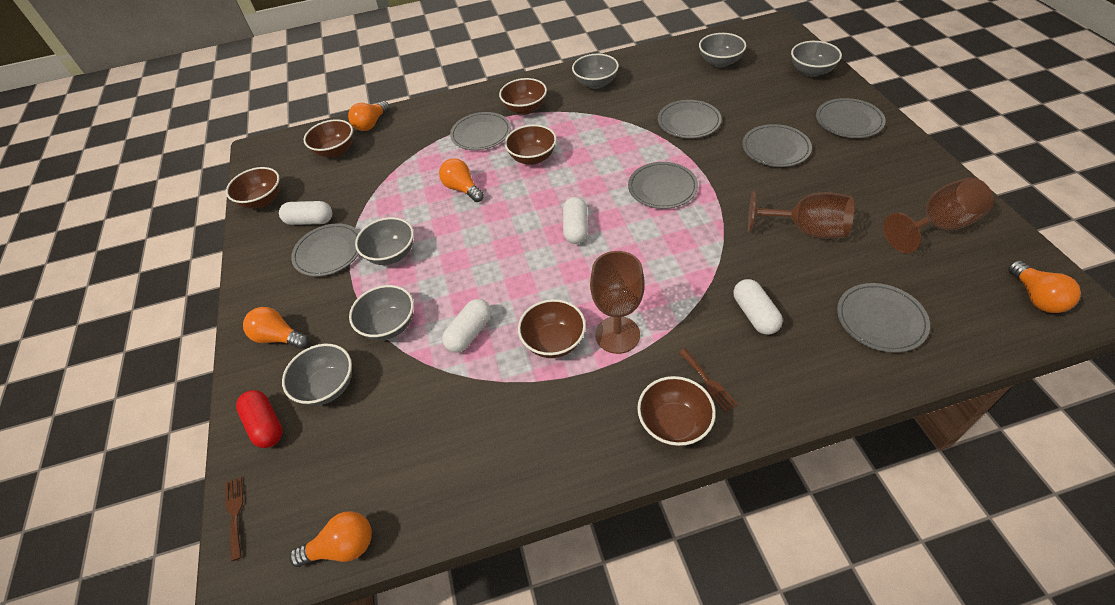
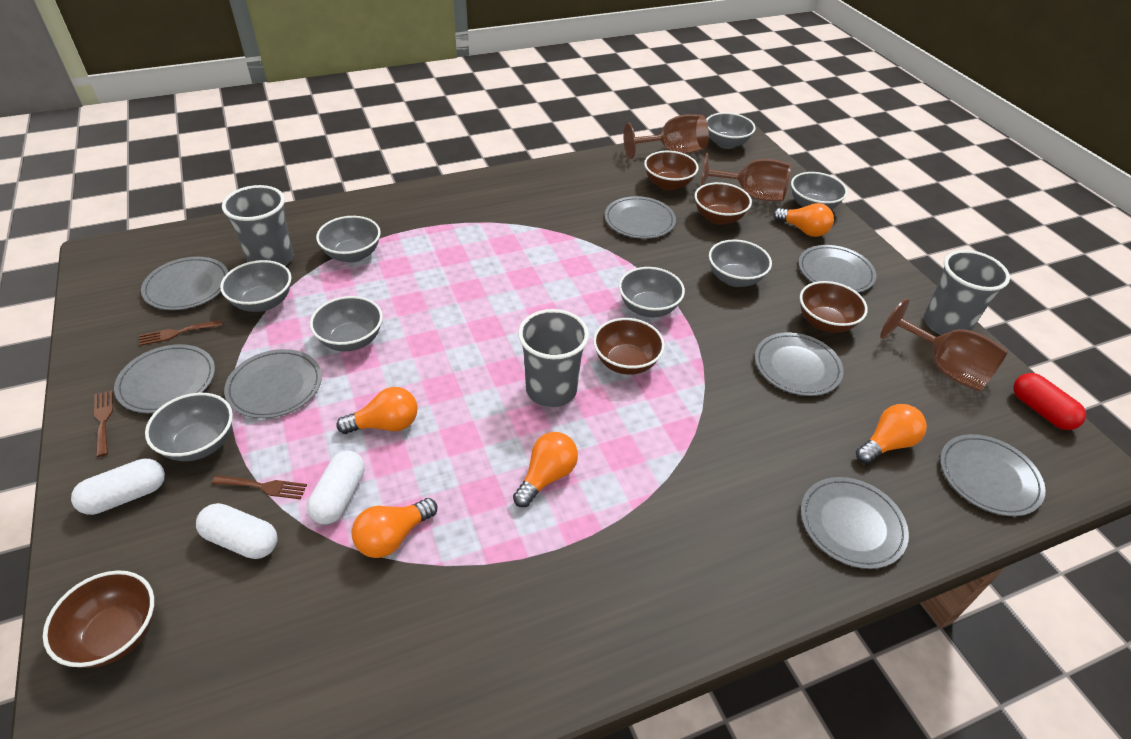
brown bowl: 6 -> 5
brown fork: 2 -> 3
grey bowl: 6 -> 8
grey cup: 0 -> 3
grey plate: 7 -> 8
white capsule: 4 -> 3

